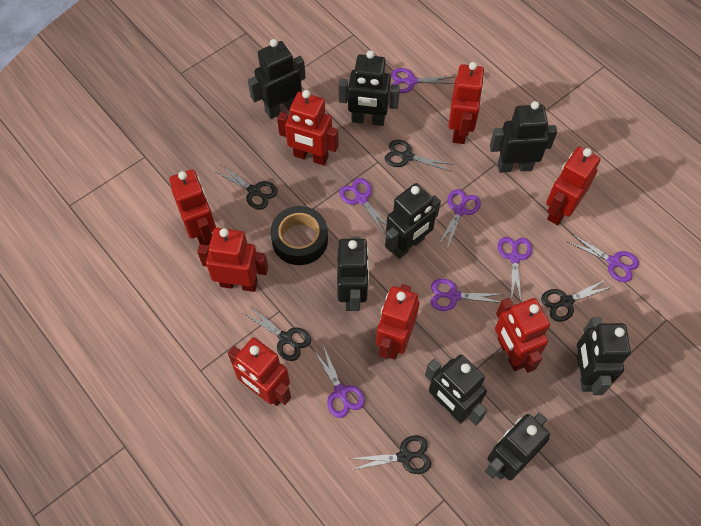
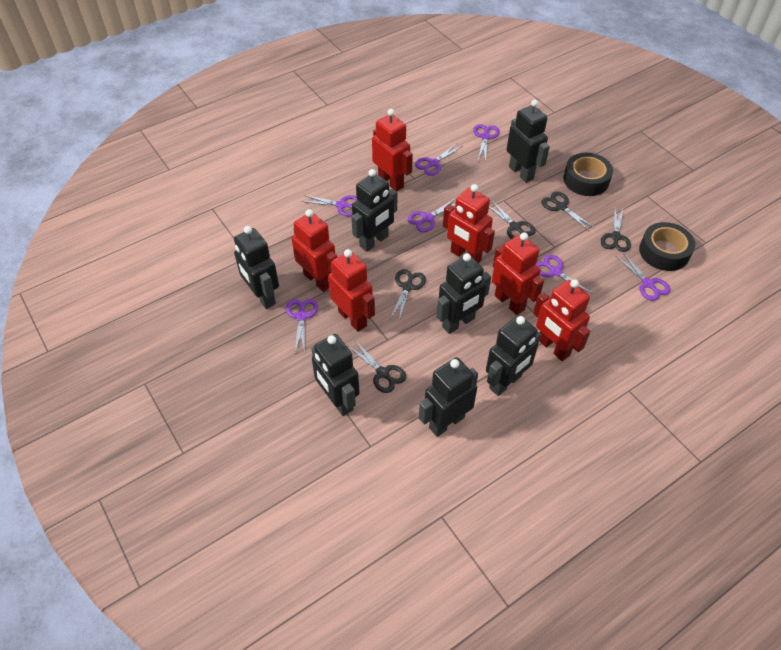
black robot: 8 -> 7
black tape: 1 -> 2
red robot: 8 -> 6

